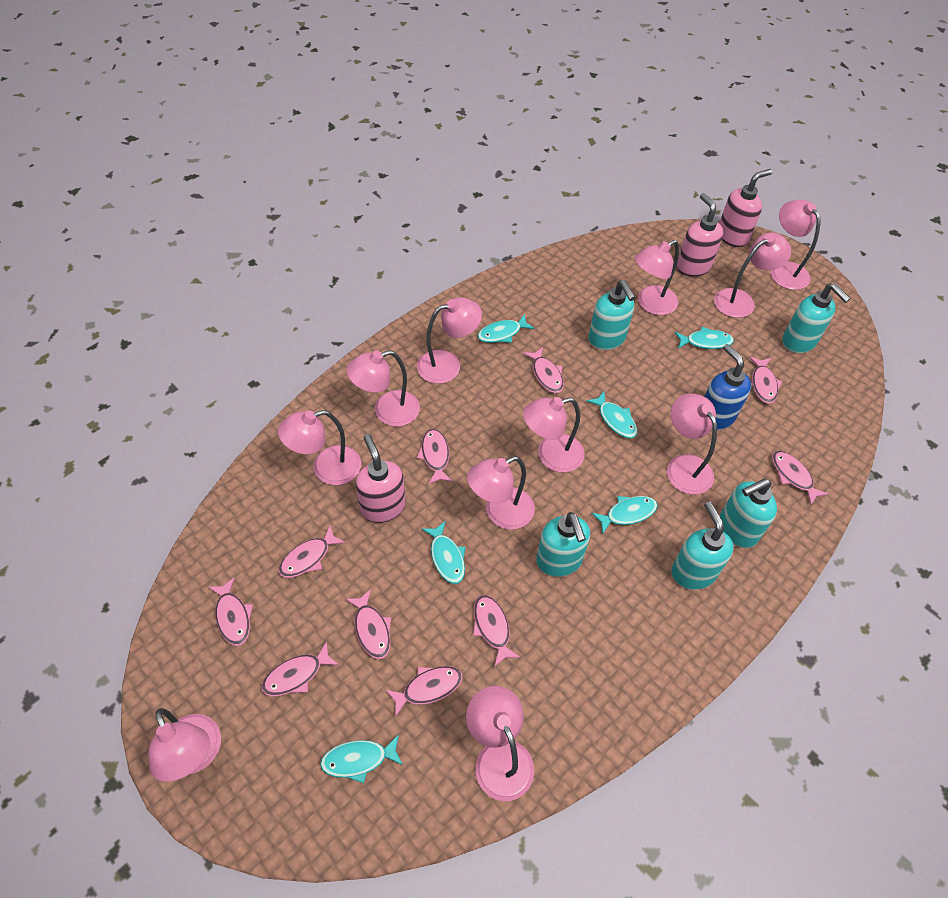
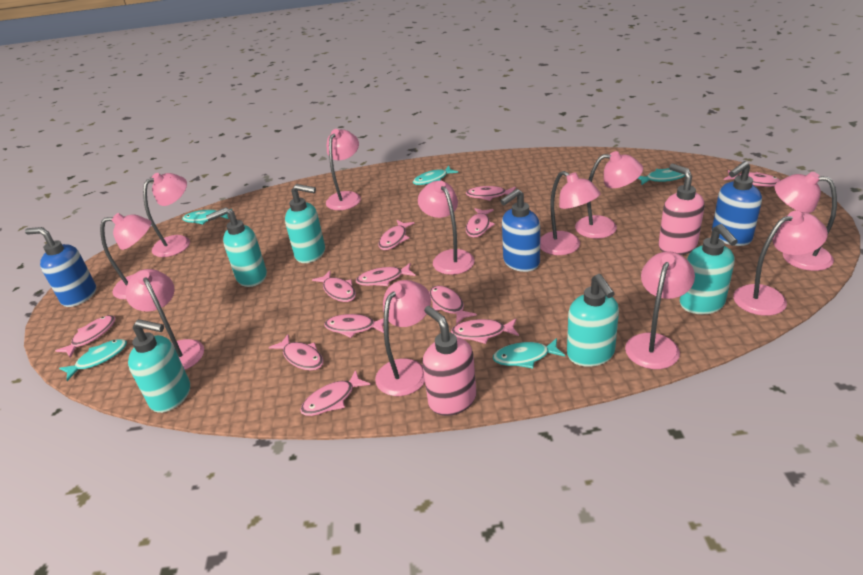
blue soap dispenser: 1 -> 3
pink fish: 10 -> 12
pink soap dispenser: 3 -> 2
turquoise fish: 6 -> 5

